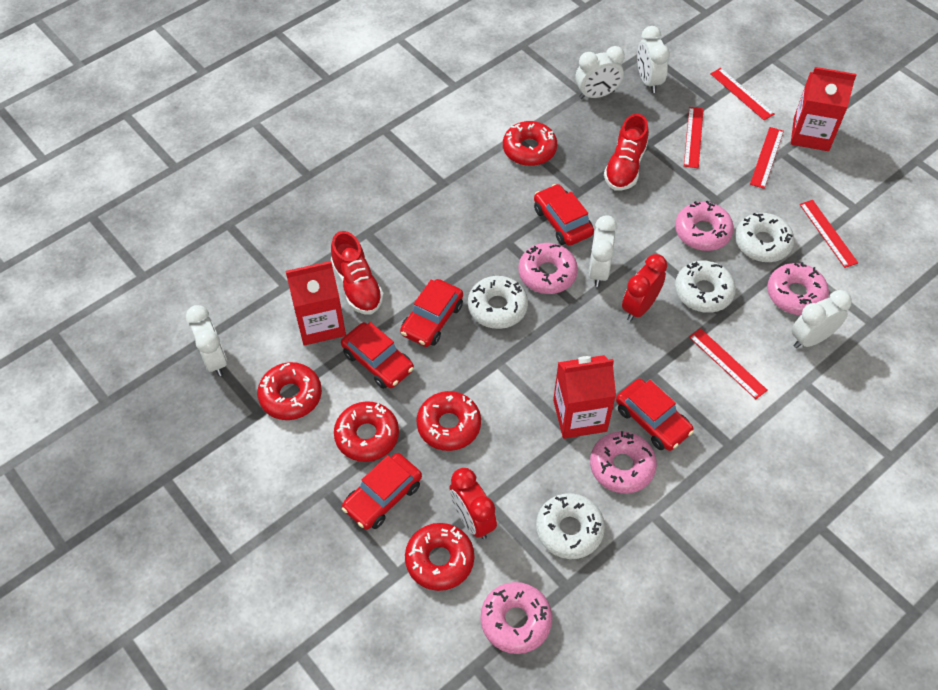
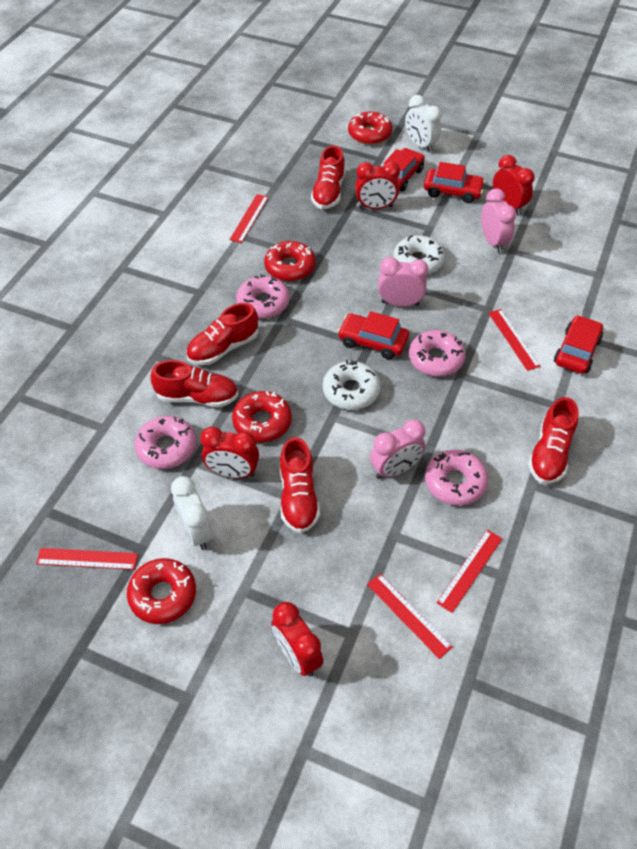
pink clock: 0 -> 3
pink donut: 5 -> 4
red car: 5 -> 4
red carton: 3 -> 0
red clock: 2 -> 4
red donut: 5 -> 4
red shoe: 2 -> 5
white clock: 5 -> 2
white donut: 4 -> 2

